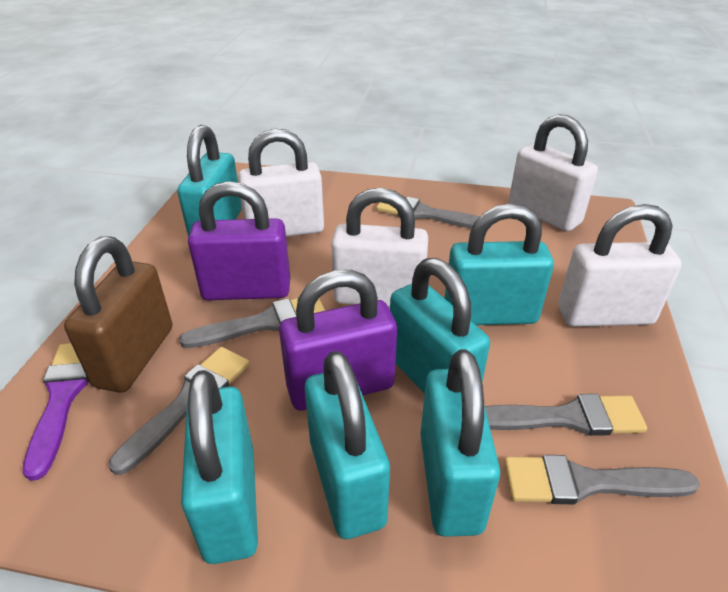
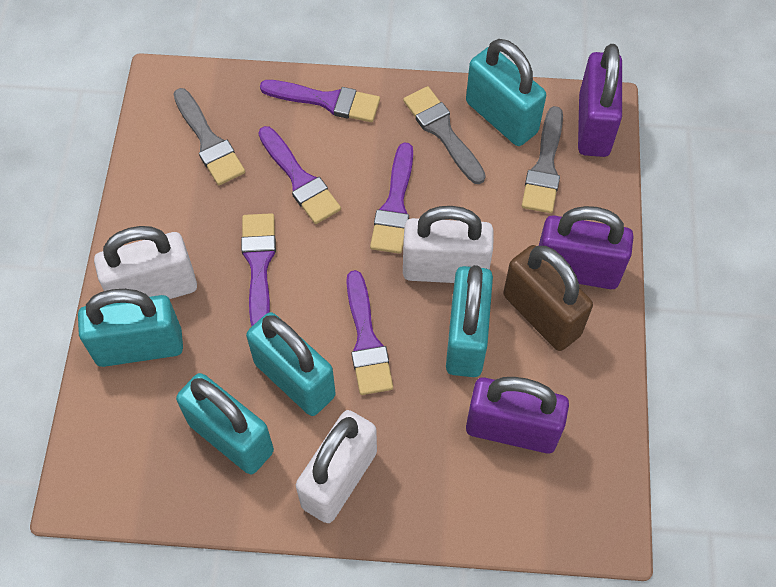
grey brush: 5 -> 3
purple brush: 1 -> 5
purple padlock: 2 -> 3
turquoise padlock: 6 -> 5
white padlock: 4 -> 3

